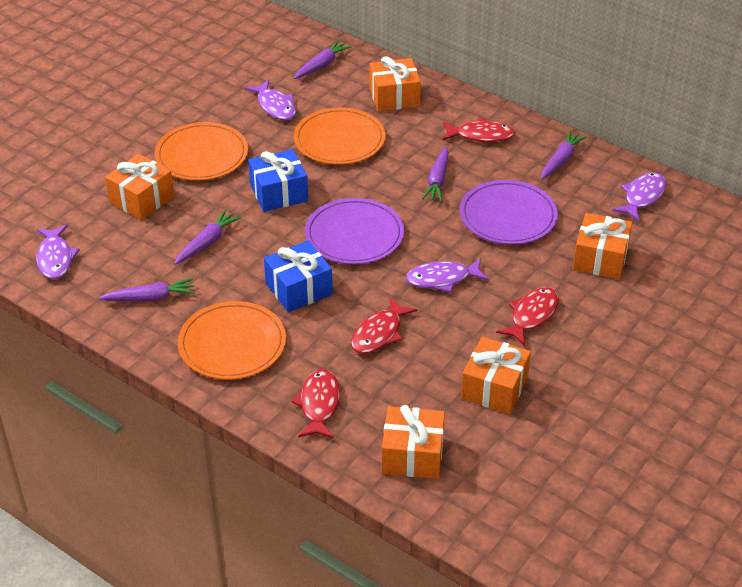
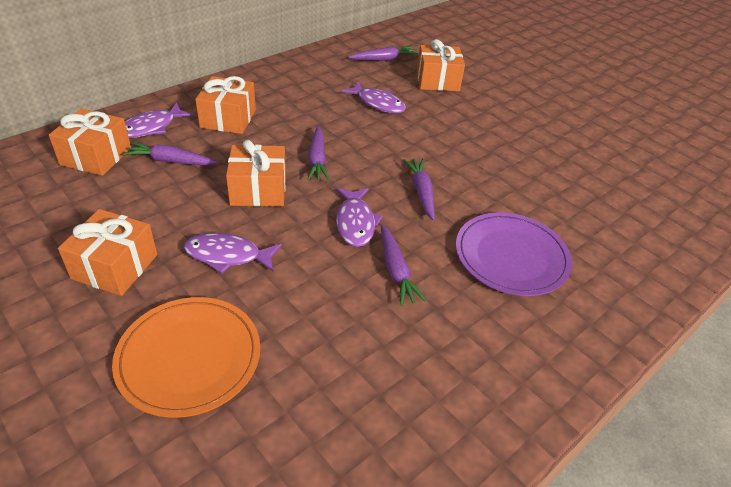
blue gift: 2 -> 0
orange plate: 3 -> 1
purple plate: 2 -> 1
red fish: 4 -> 0

